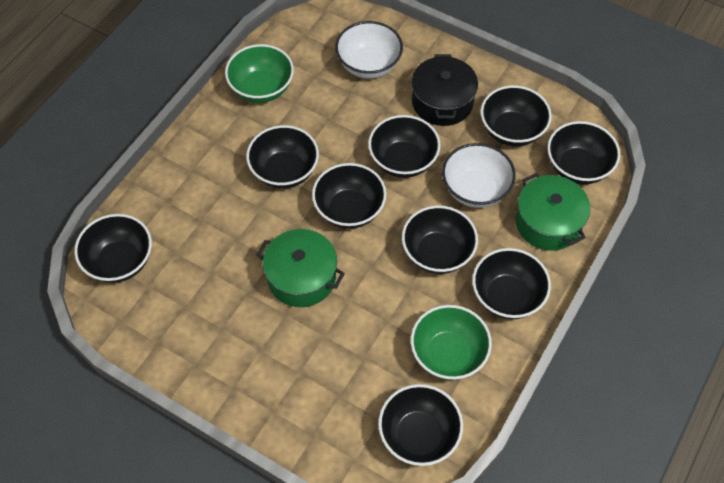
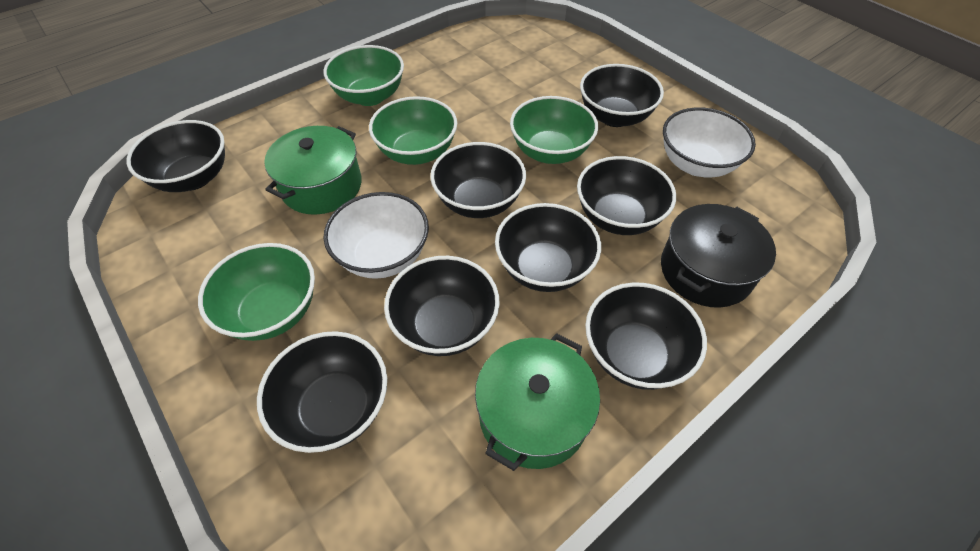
black bowl: 9 -> 8
green bowl: 2 -> 4

